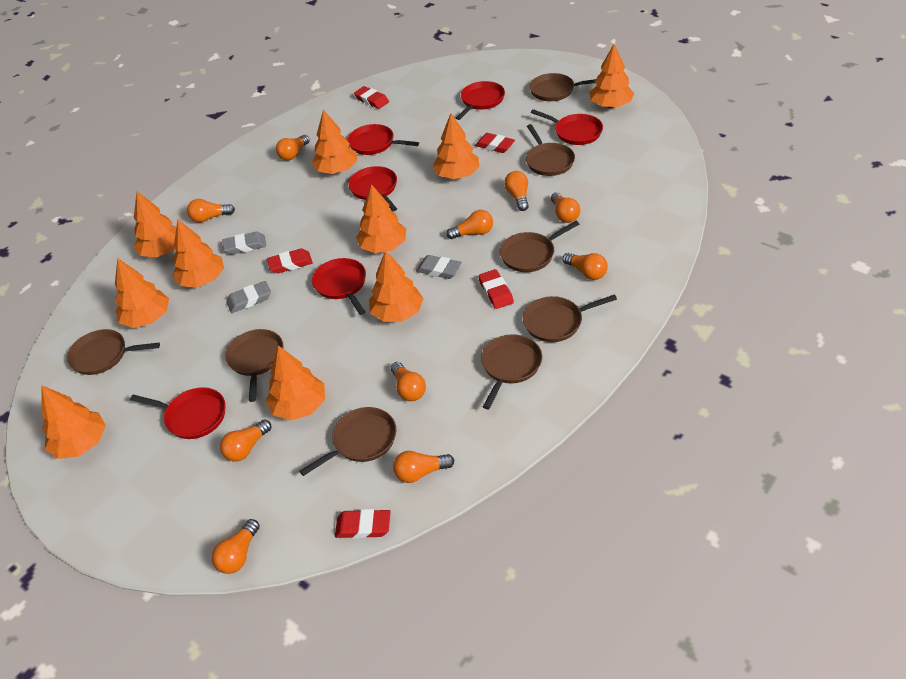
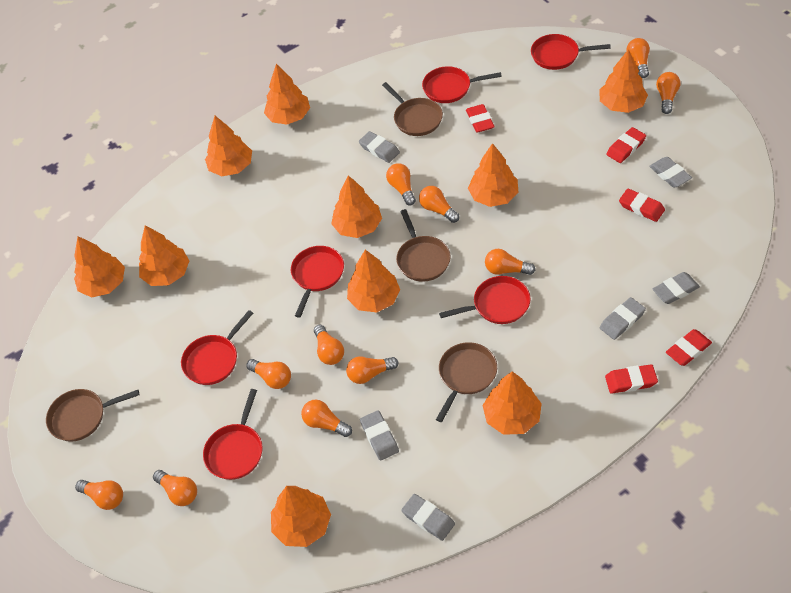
brown pan: 8 -> 4
grey eraser: 3 -> 6
orange light bulb: 10 -> 11

